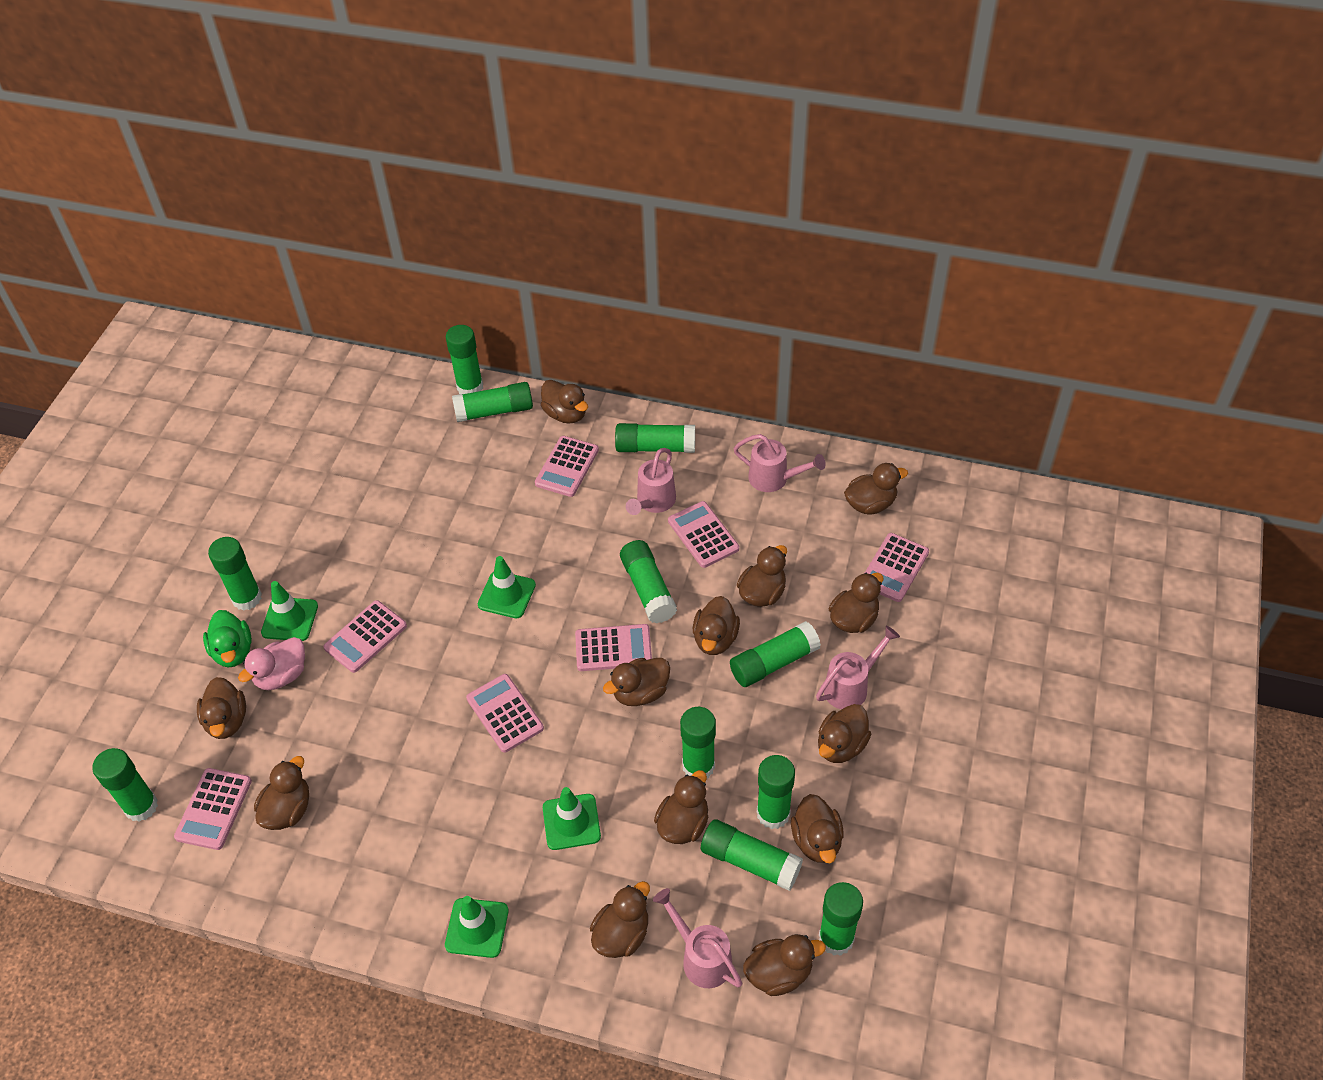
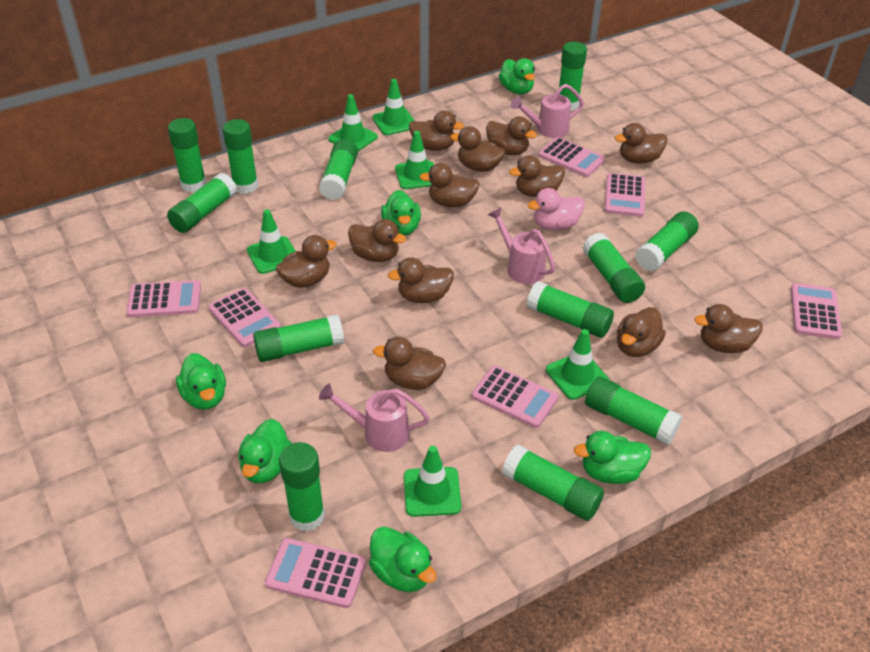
brown duck: 13 -> 12
green duck: 1 -> 6
green glue stick: 11 -> 12
green traffic cone: 4 -> 6
pink watering can: 4 -> 3

